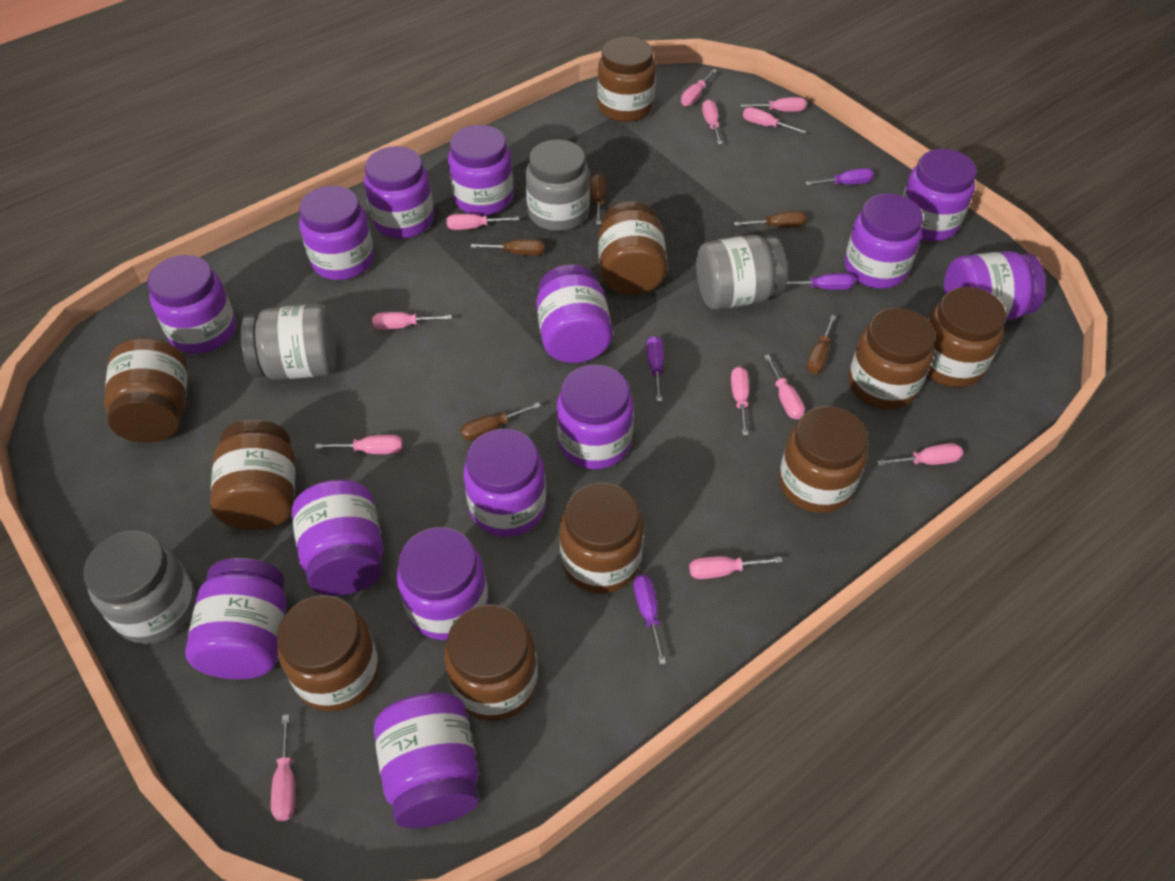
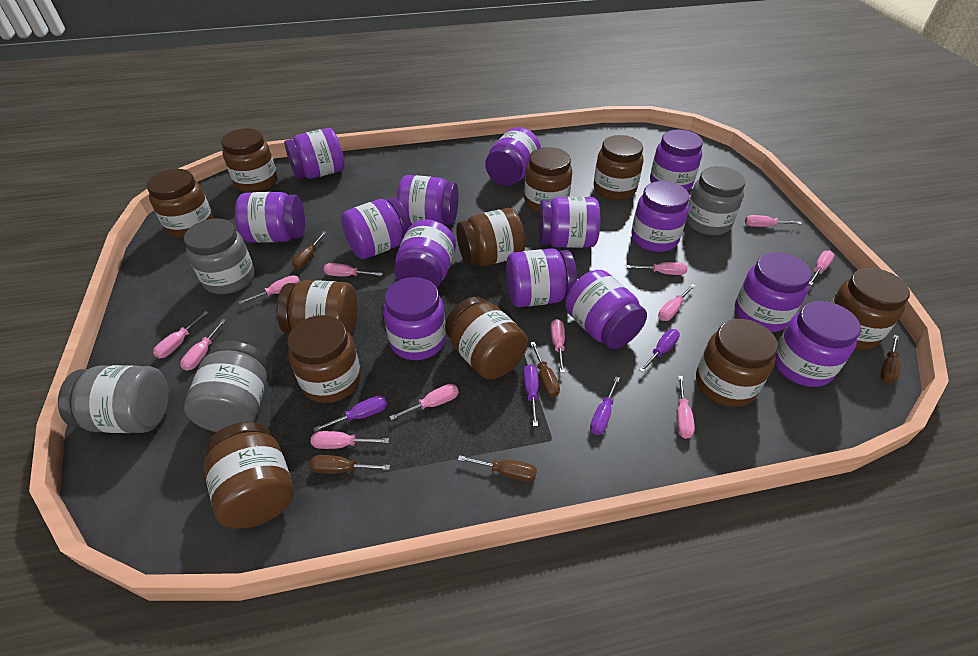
brown jar: 10 -> 11

